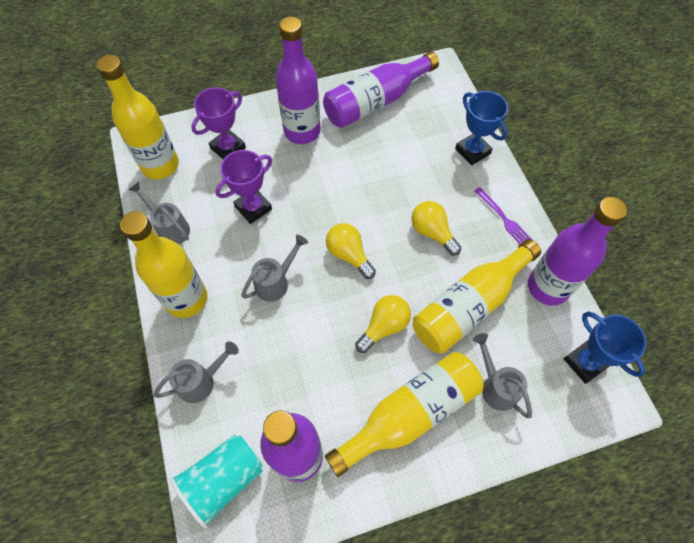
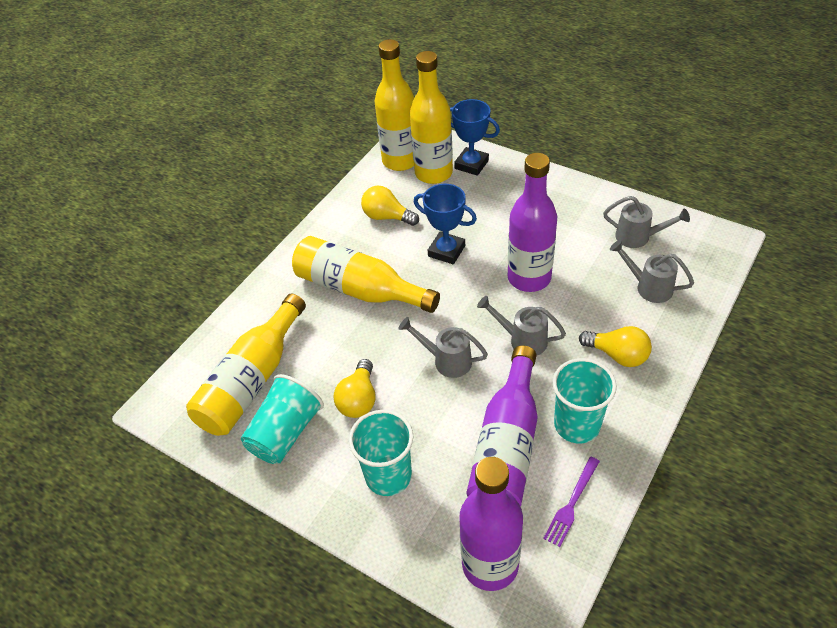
purple bottle: 4 -> 3
purple trophy: 2 -> 0
turquoise cup: 1 -> 3

